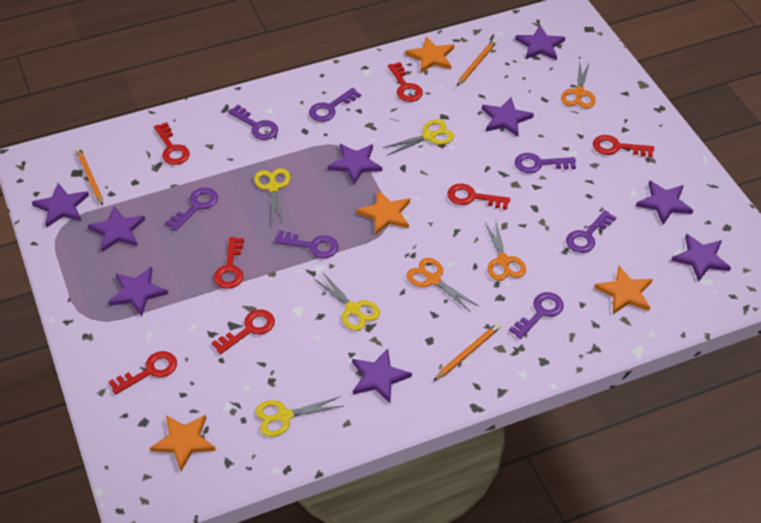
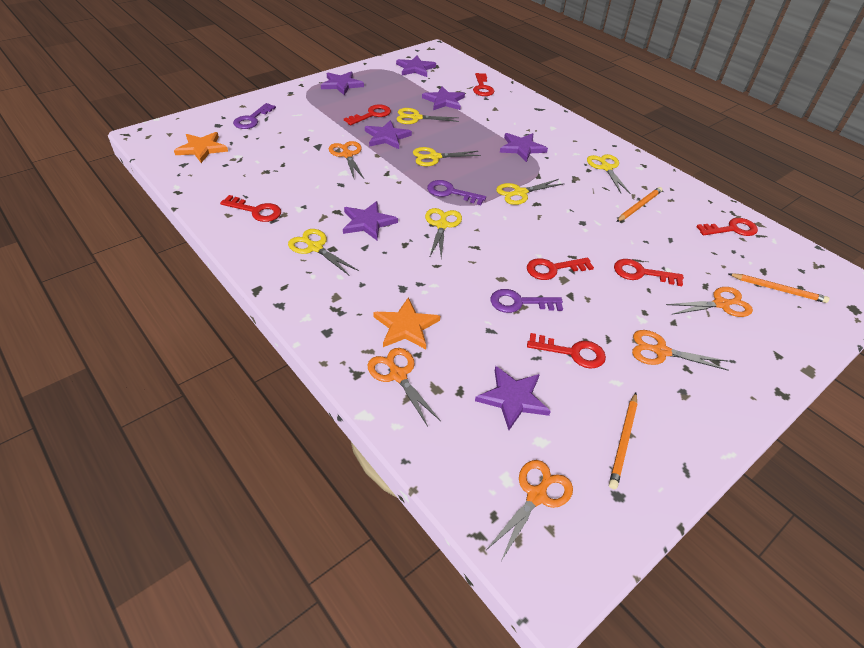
orange scissors: 3 -> 5
orange star: 4 -> 2
purple key: 7 -> 3
purple star: 9 -> 7
yellow scissors: 4 -> 6

